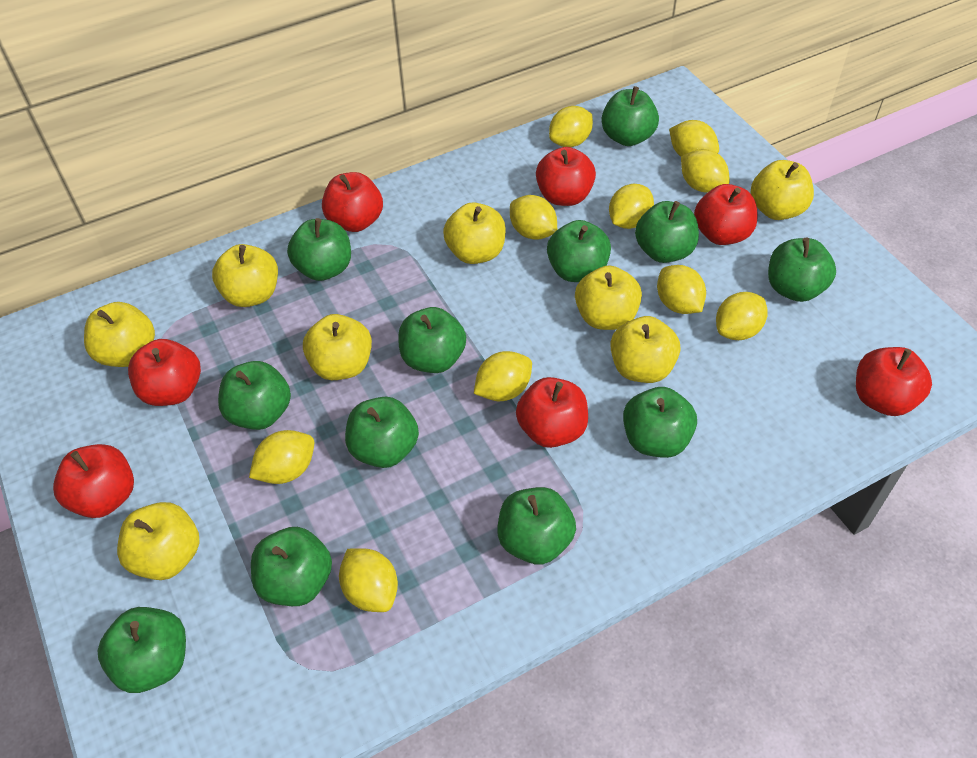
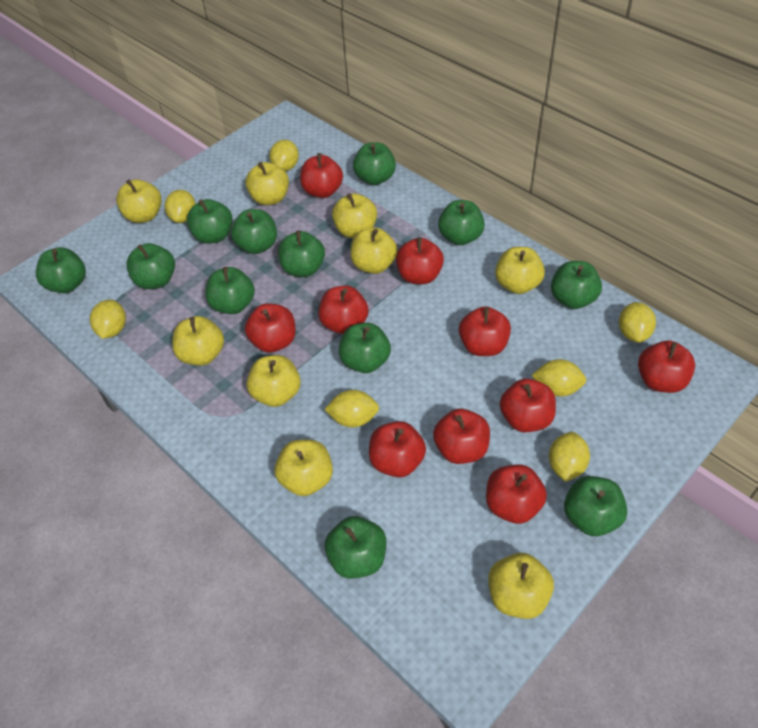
red apple: 7 -> 10
yellow apple: 8 -> 9
yellow lemon: 10 -> 7

